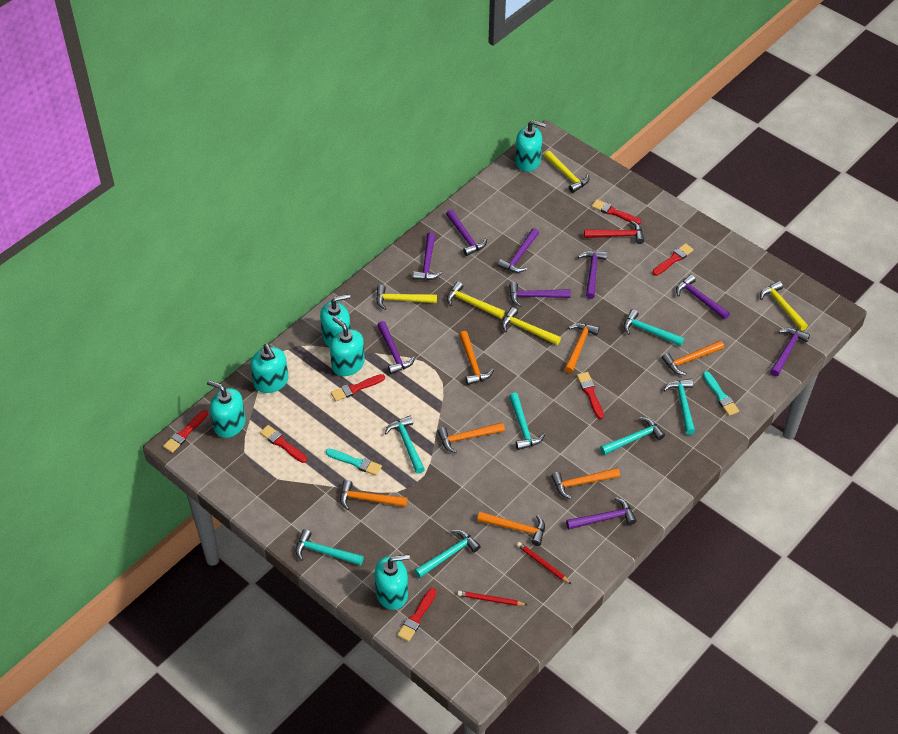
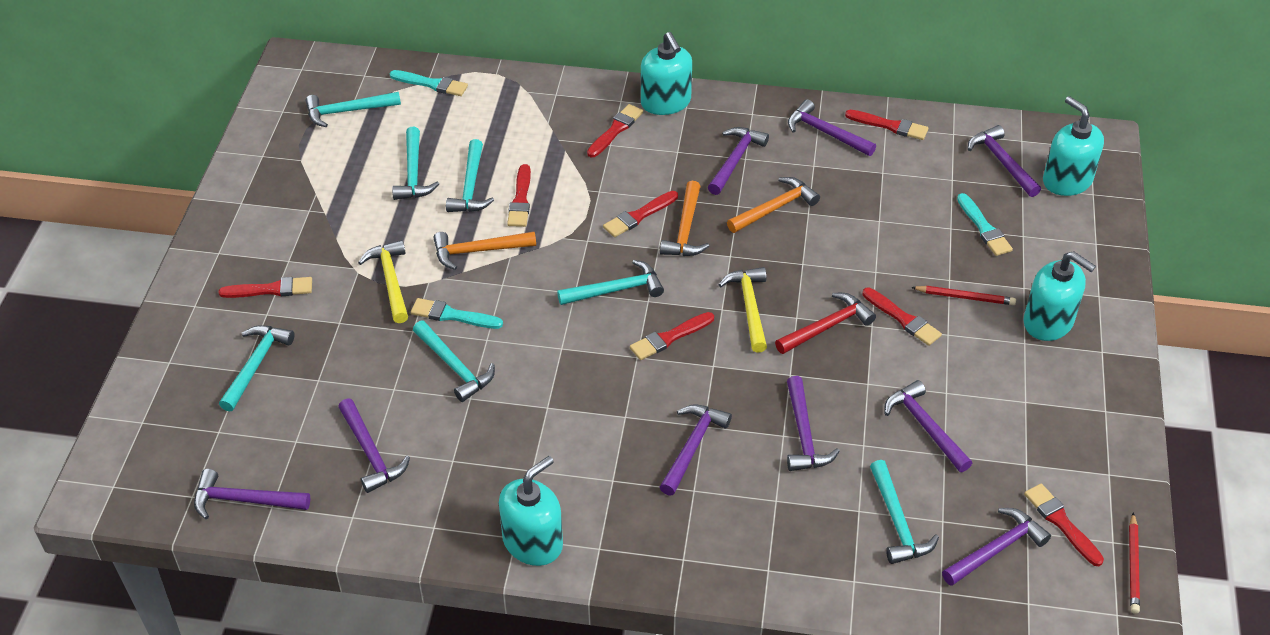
orange hammer: 7 -> 3
red brush: 7 -> 8
turquoise brush: 2 -> 3
turquoise soap dispenser: 6 -> 4
yellow hammer: 5 -> 2

